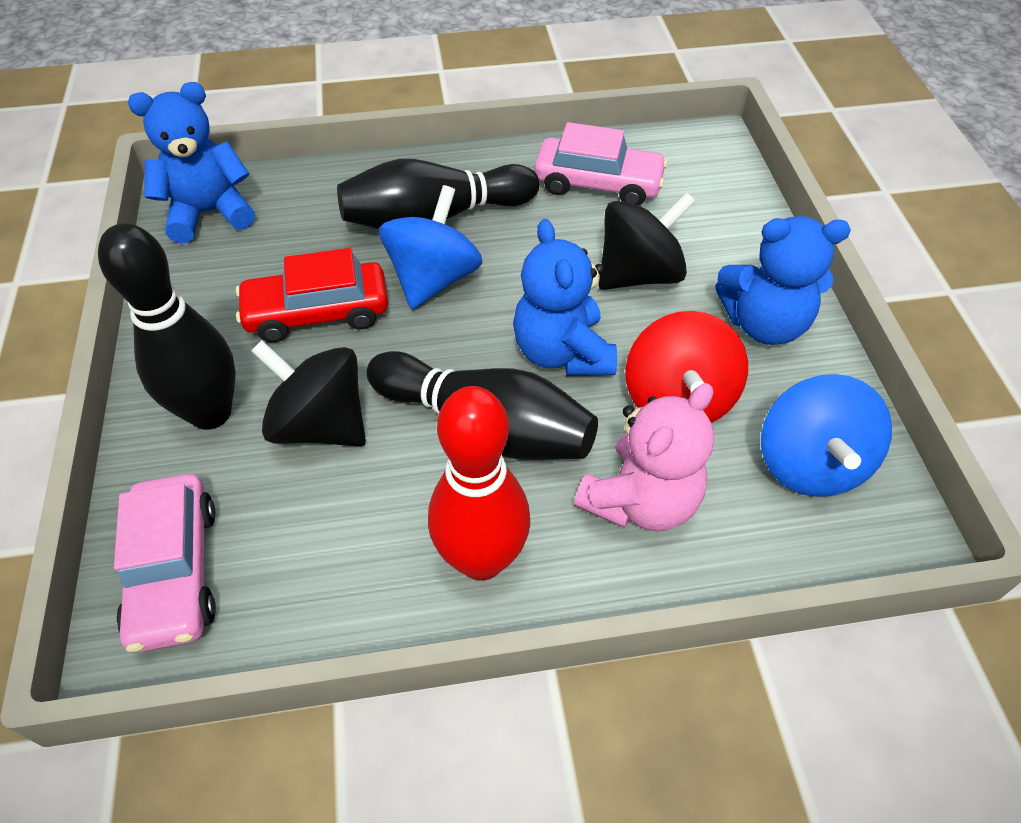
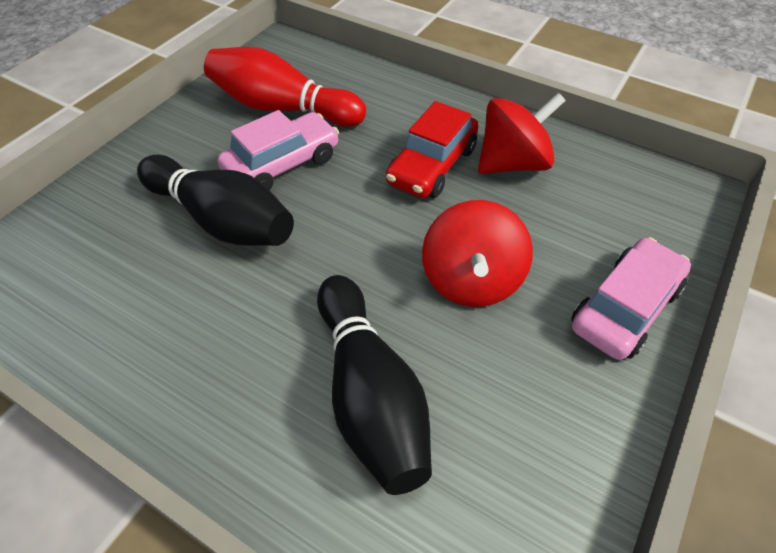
black bowling pin: 3 -> 2
black spinning top: 2 -> 0
blue spinning top: 2 -> 0
blue teddy bear: 3 -> 0
pink teddy bear: 1 -> 0
red spinning top: 1 -> 2

